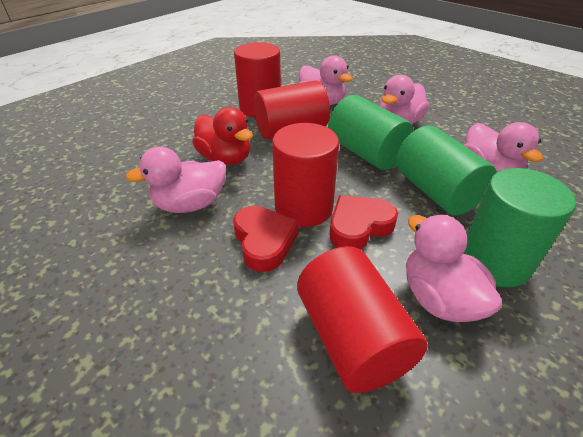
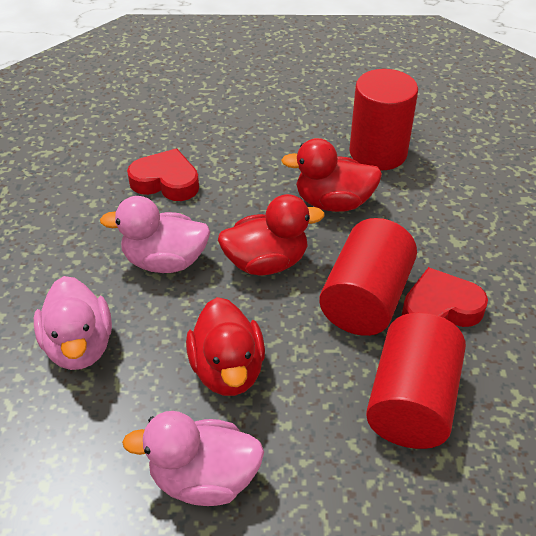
green cylinder: 3 -> 0
pink duck: 5 -> 3
red cylinder: 4 -> 3
red duck: 1 -> 3

